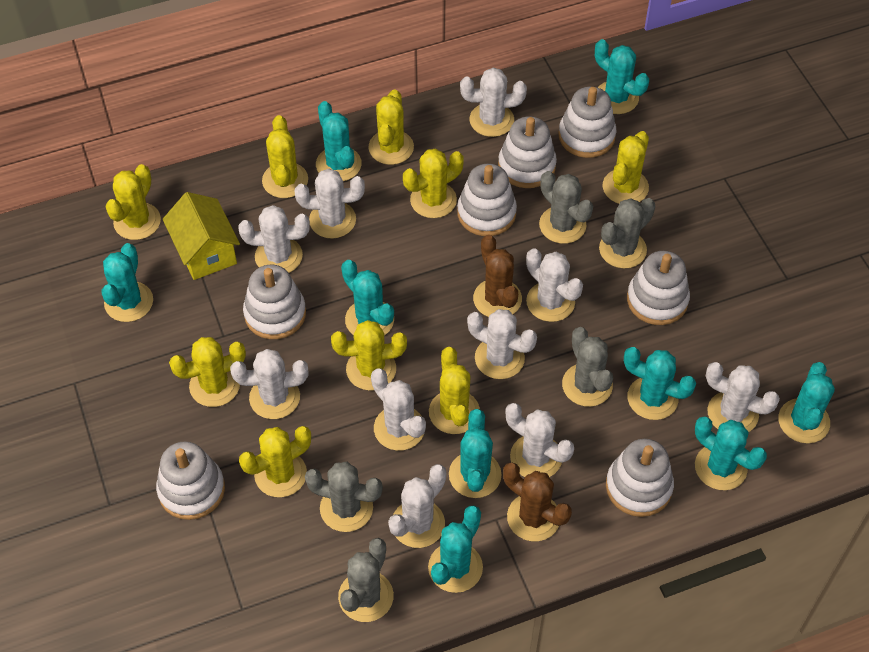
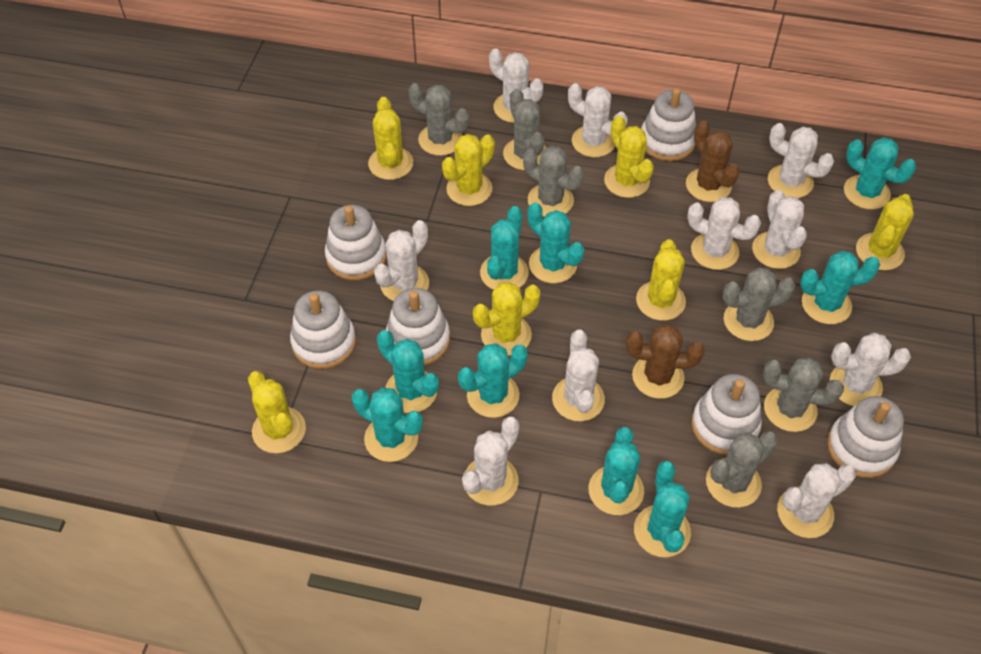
grey cactus: 5 -> 6
white stacking toy: 7 -> 6
yellow cactus: 9 -> 7
yellow house: 1 -> 0

